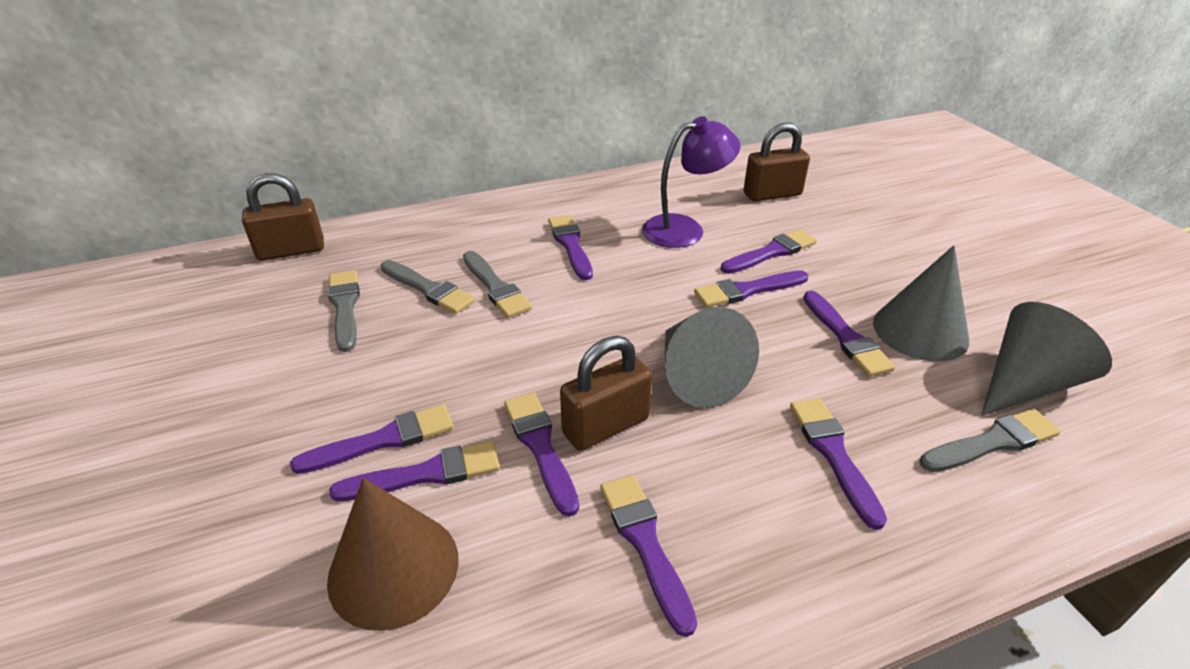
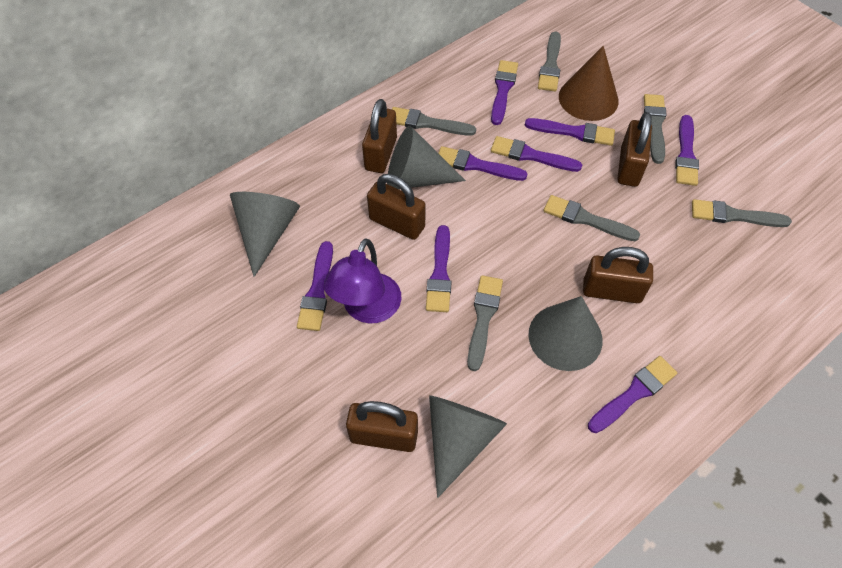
brown padlock: 3 -> 5
grey brush: 4 -> 6
grey cone: 3 -> 4
purple brush: 9 -> 8

